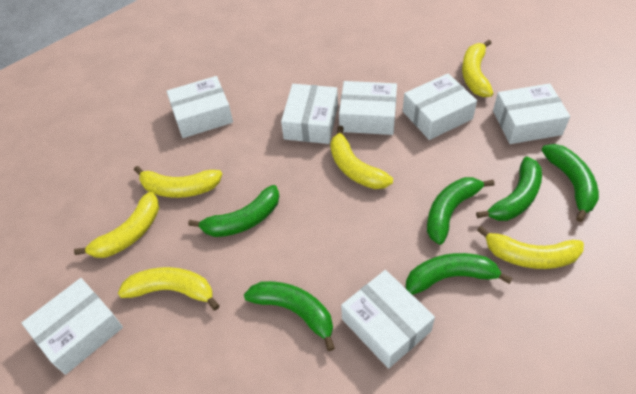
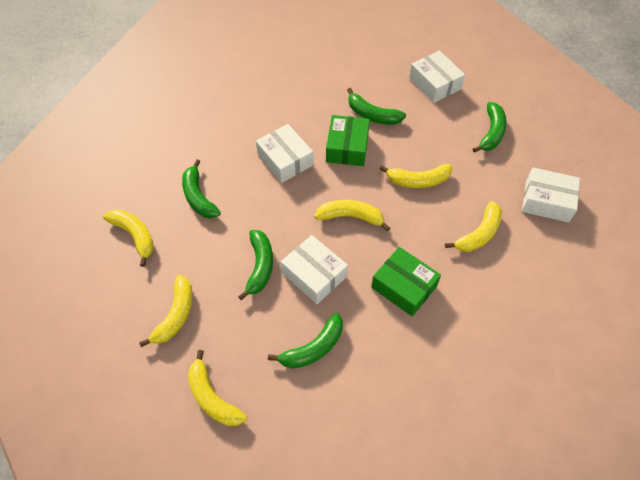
green banana: 6 -> 5
green box: 0 -> 2
white box: 7 -> 4

